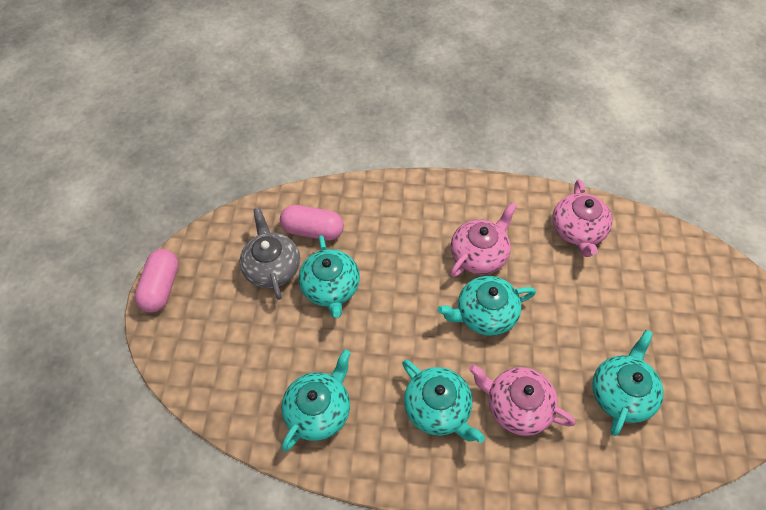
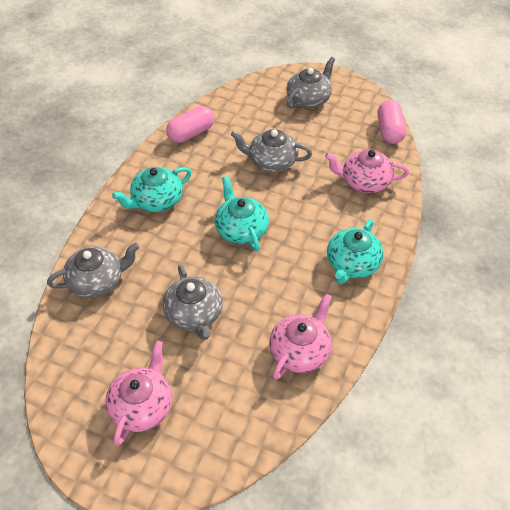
grey teapot: 1 -> 4
turquoise teapot: 5 -> 3

